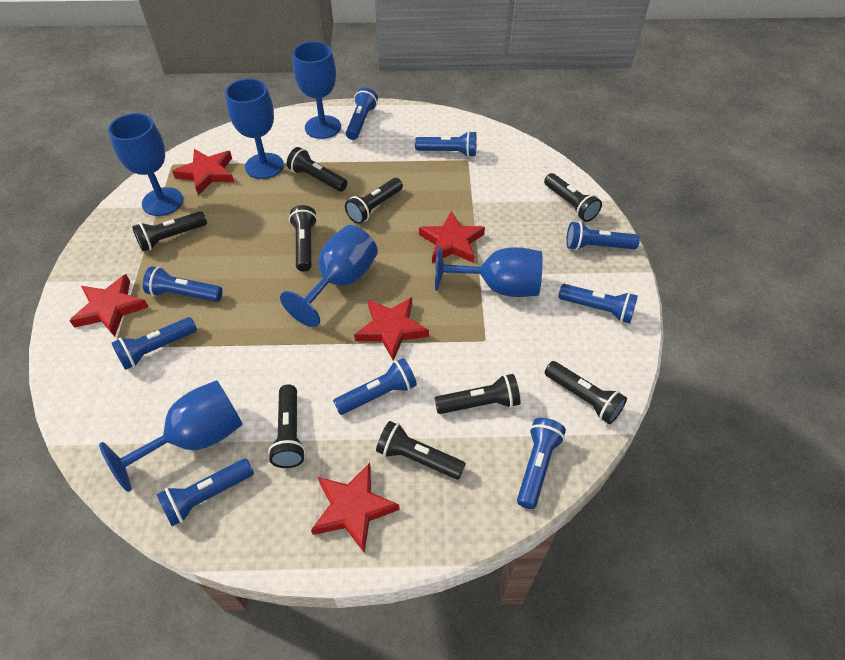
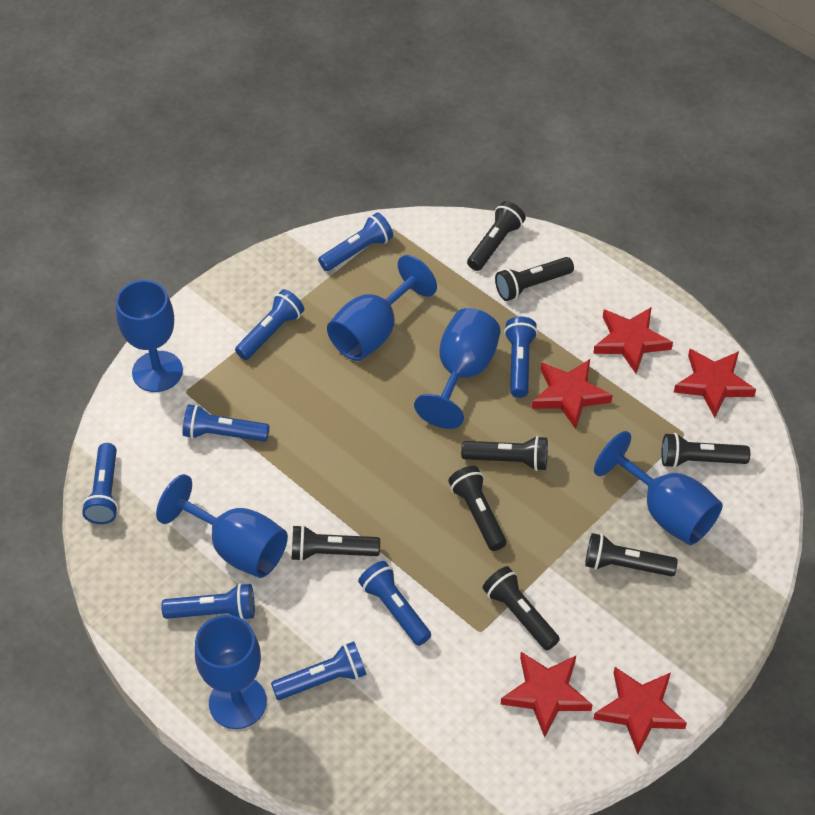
black flashlight: 9 -> 8
blue flashlight: 9 -> 8

